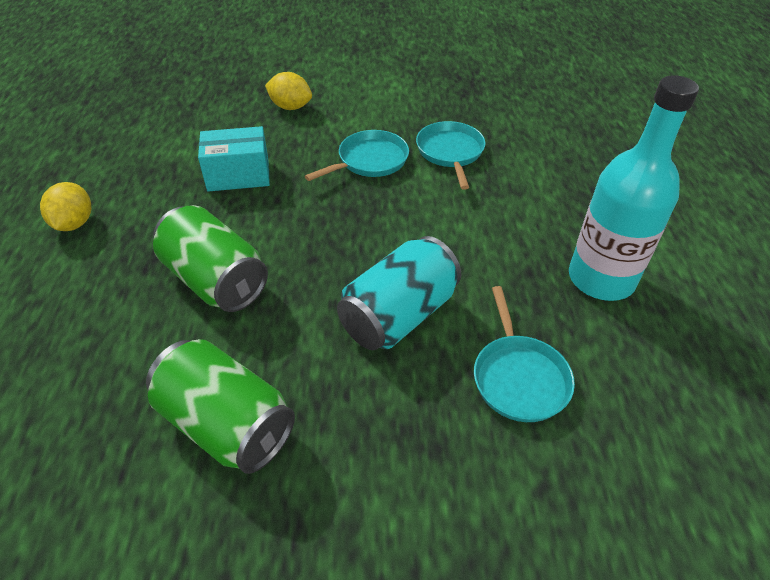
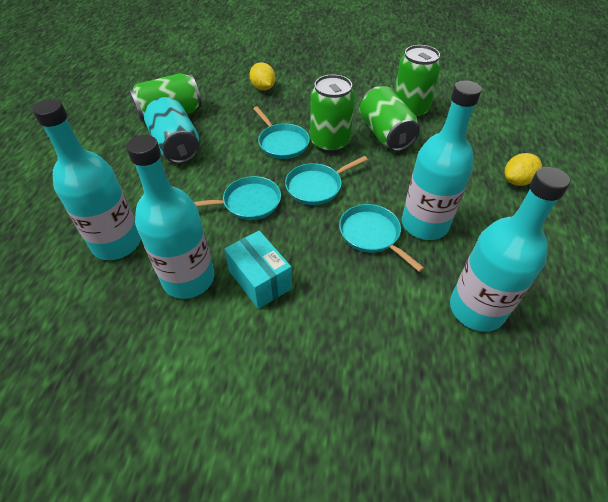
green can: 2 -> 4
turquoise bottle: 1 -> 4
turquoise pan: 3 -> 4

